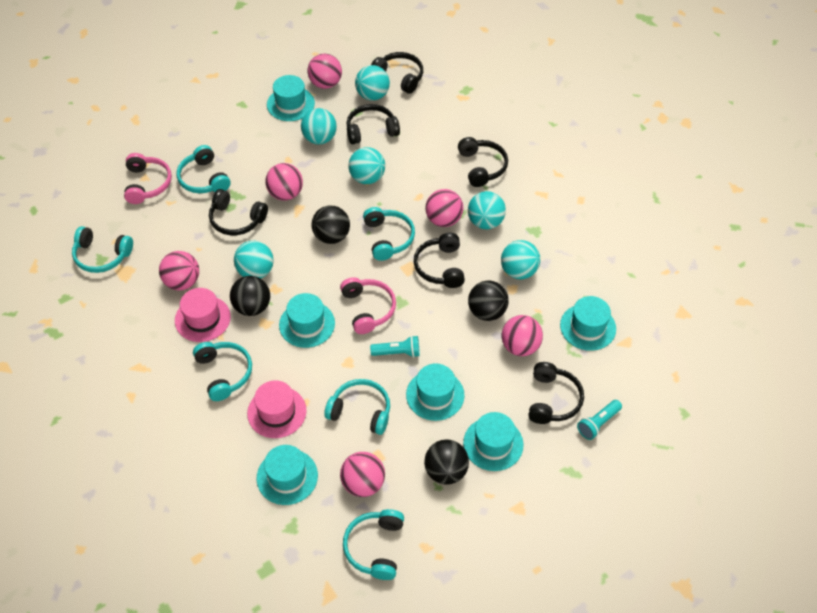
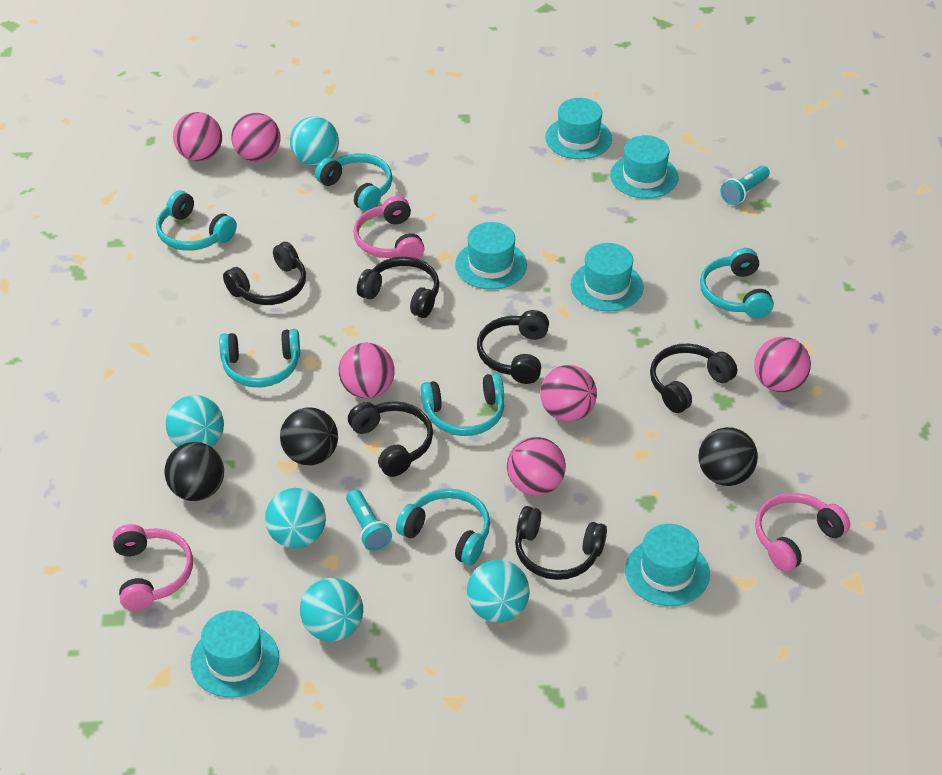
black ball: 4 -> 3
pink hat: 2 -> 0
pink headphones: 2 -> 3
turquoise ball: 6 -> 5

